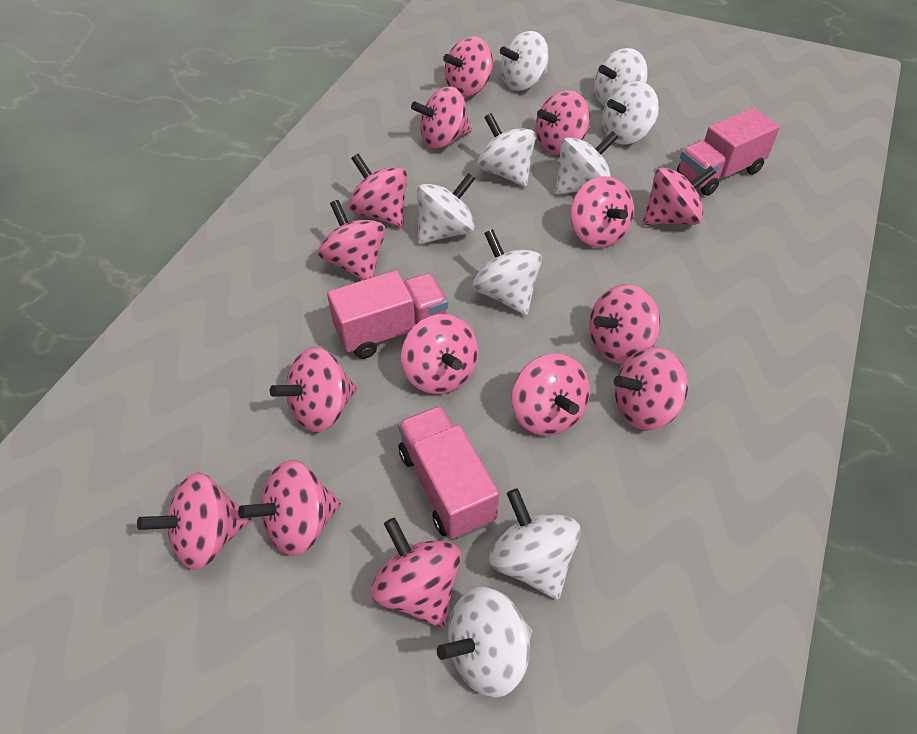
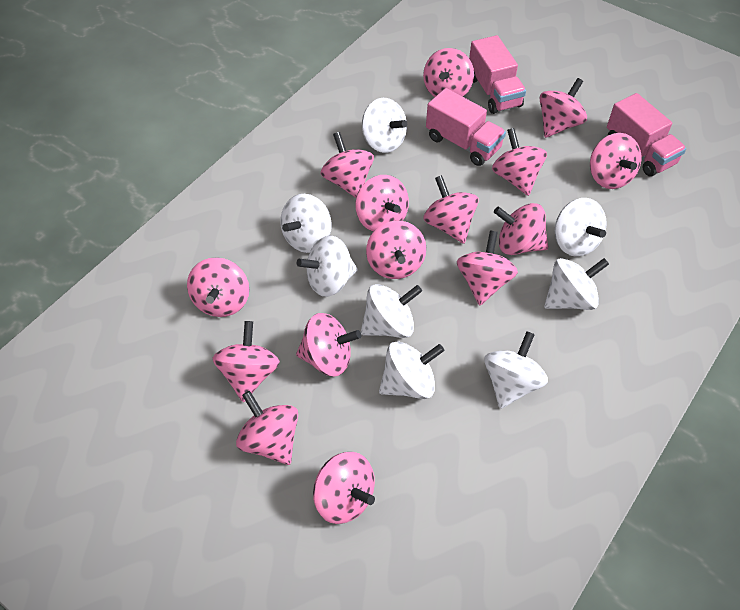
white spinning top: 9 -> 8

